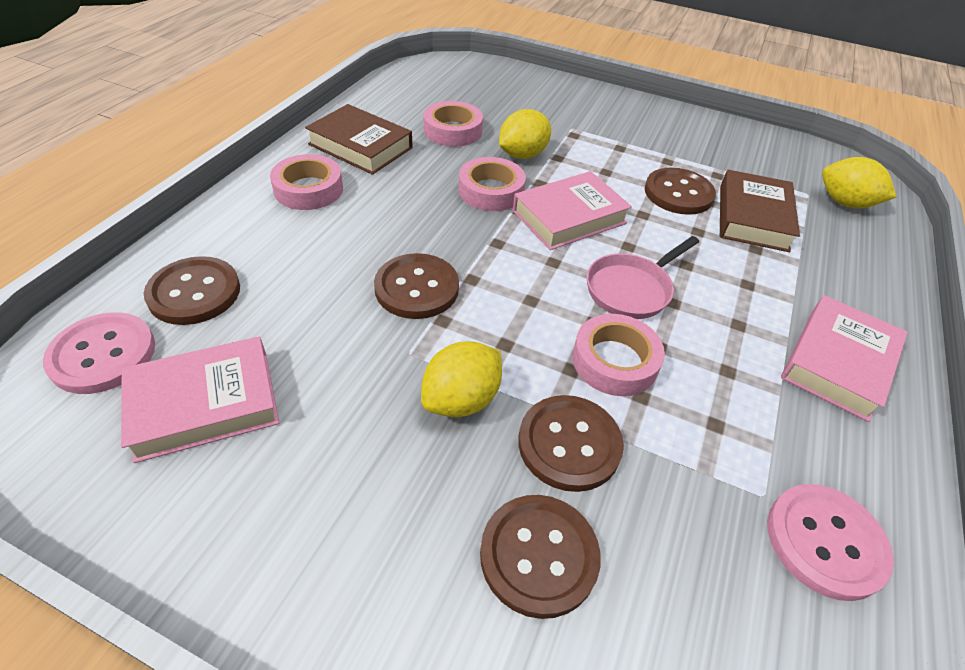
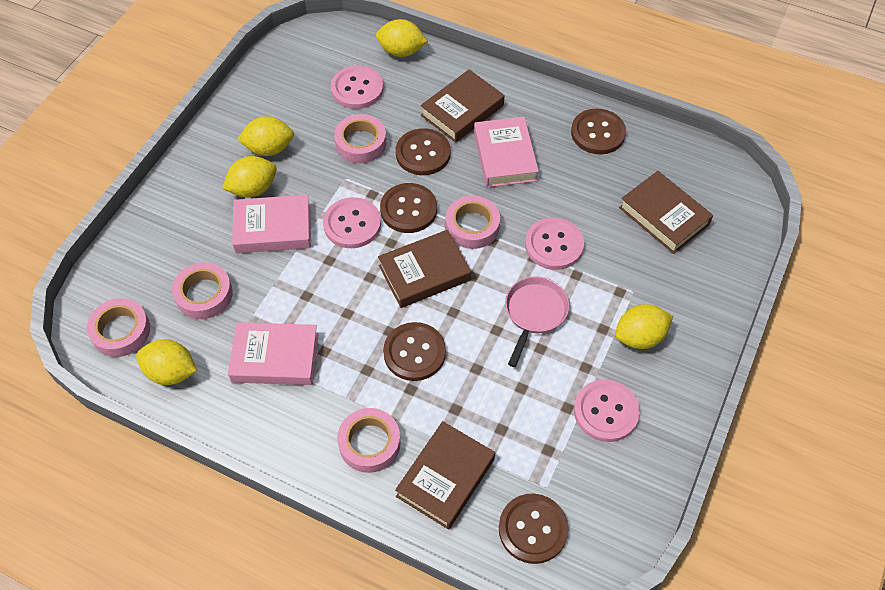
brown book: 2 -> 4
pink button: 2 -> 4
pink tape: 4 -> 5
yellow lemon: 3 -> 5

